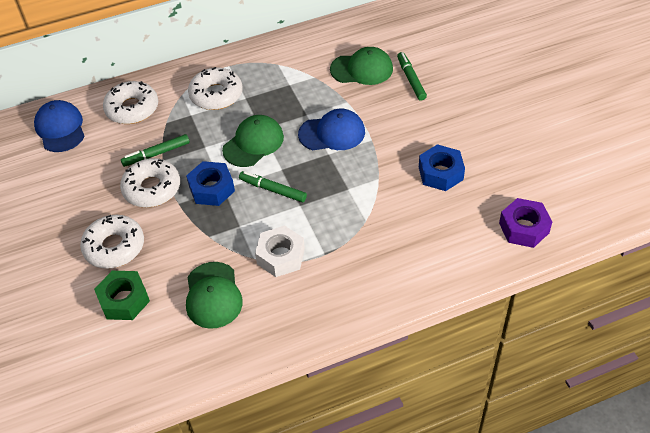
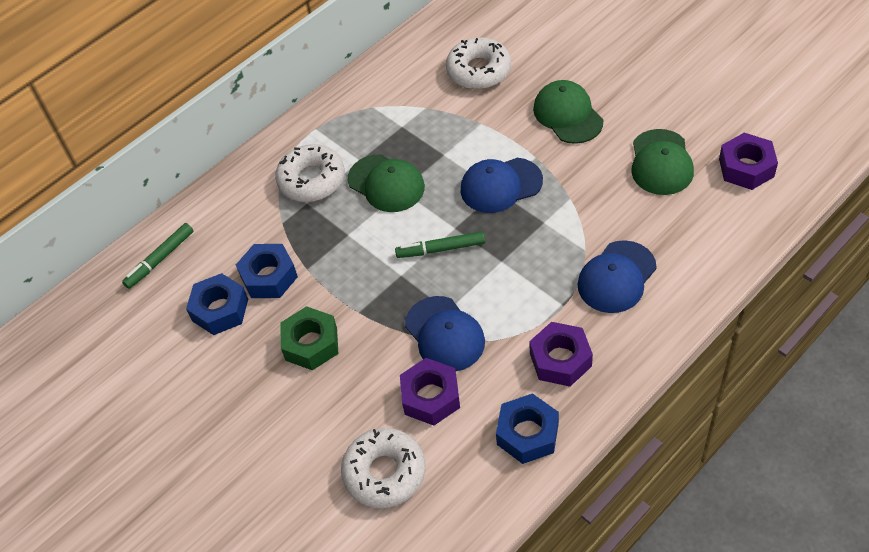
blue cap: 2 -> 3
blue nut: 2 -> 3
green marker: 3 -> 2
purple nut: 1 -> 3
white donut: 4 -> 3
white nut: 1 -> 0

